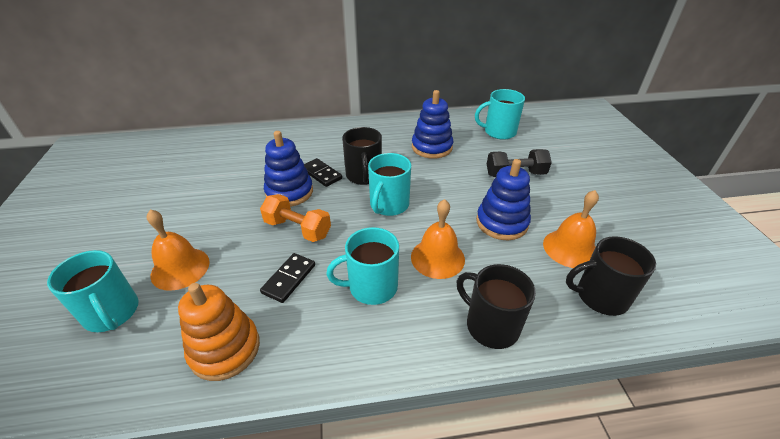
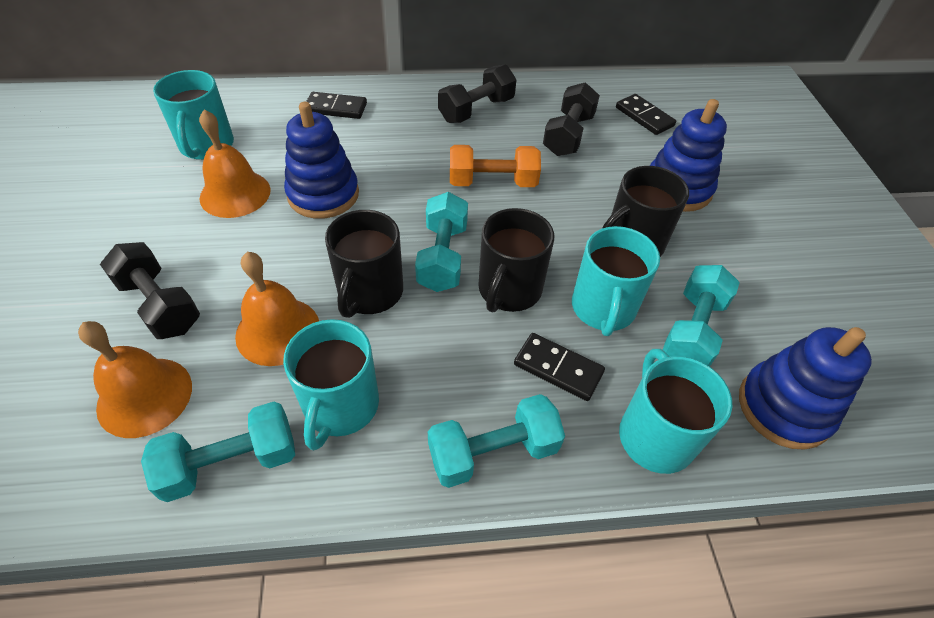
black domino: 2 -> 3
black dumbbell: 1 -> 3
orange stacking toy: 1 -> 0
turquoise dumbbell: 0 -> 4

